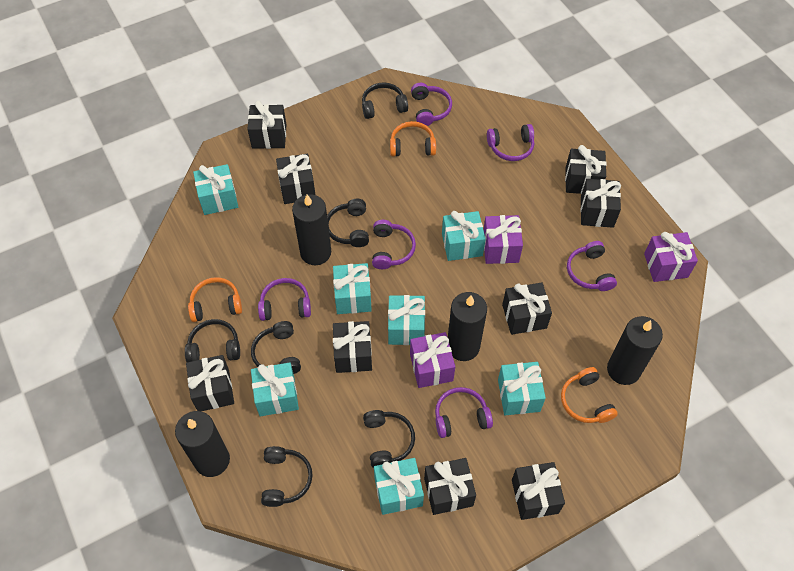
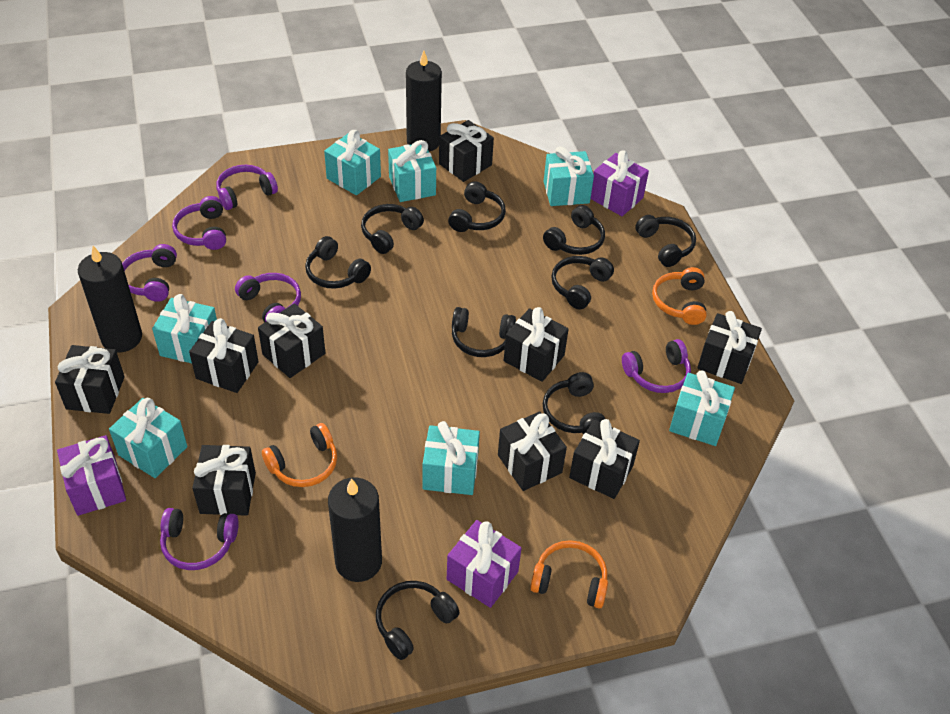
black candle: 4 -> 3
black headphones: 6 -> 9

